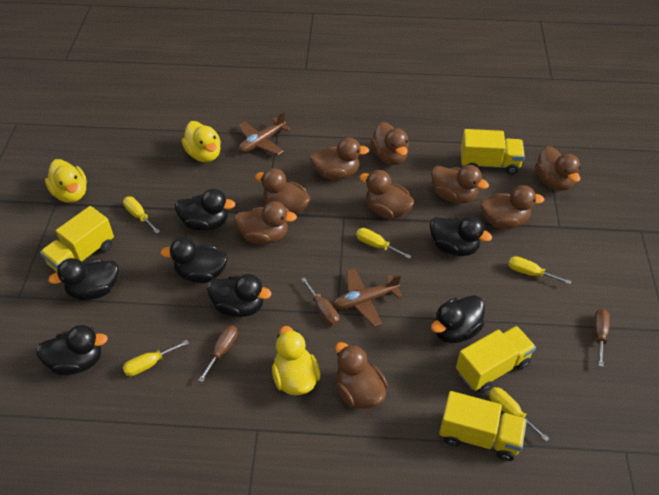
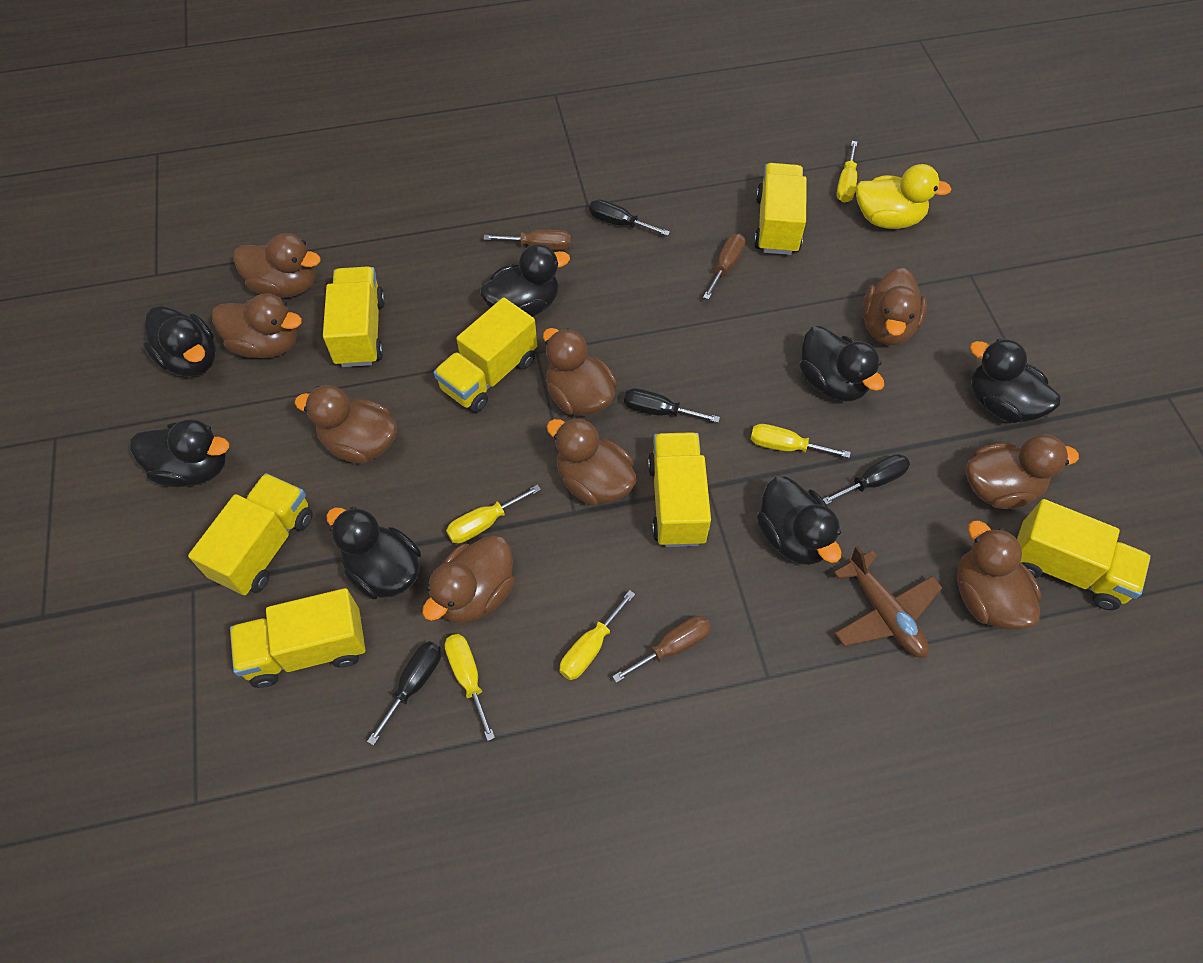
black screwdriver: 0 -> 4
brown plane: 2 -> 1
yellow duck: 3 -> 1
yellow truck: 4 -> 7

